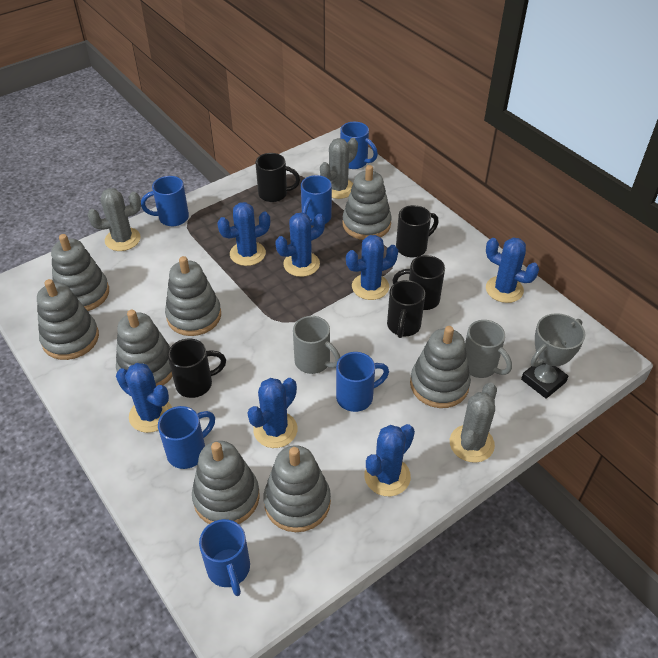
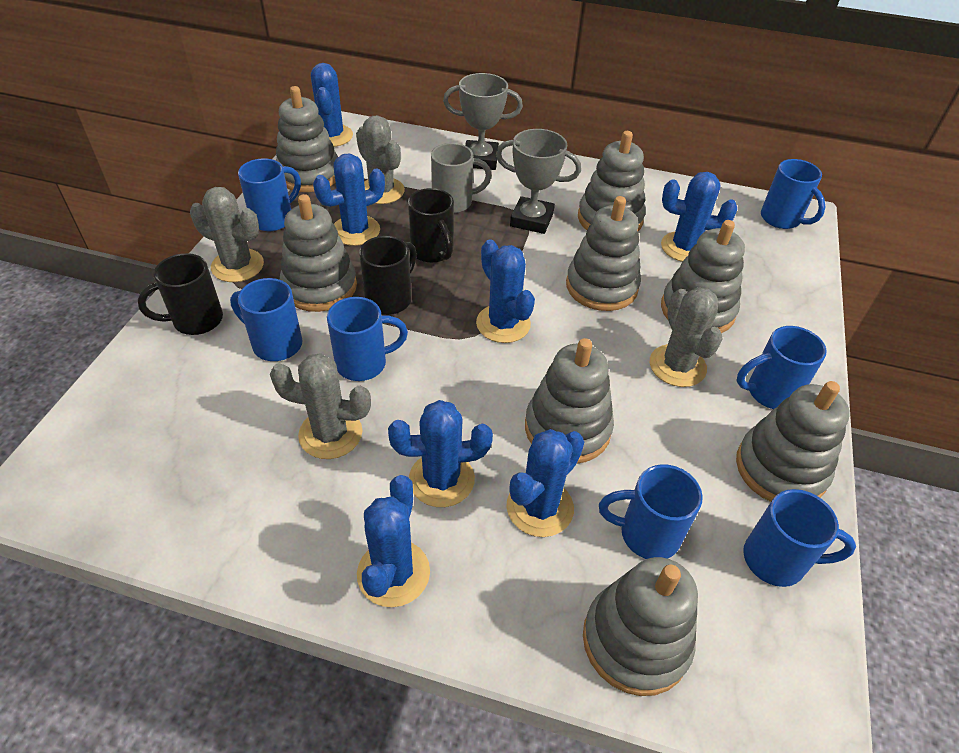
black mug: 5 -> 3
blue mug: 6 -> 7
grey cactus: 3 -> 4
grey mug: 2 -> 1
grey trophy: 1 -> 2

